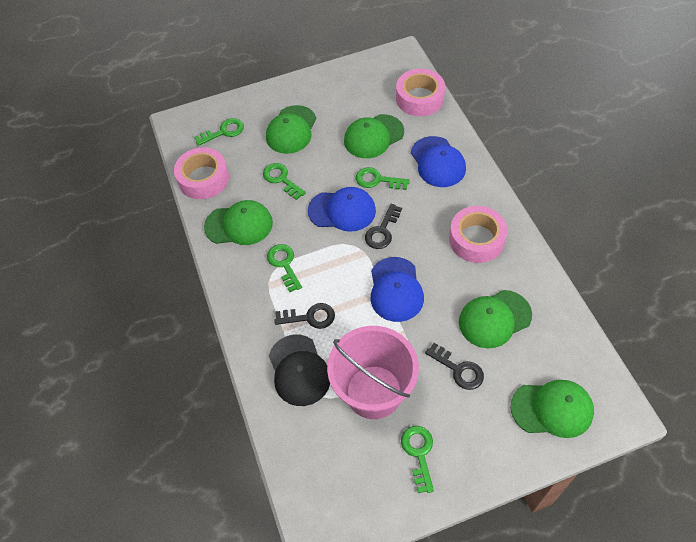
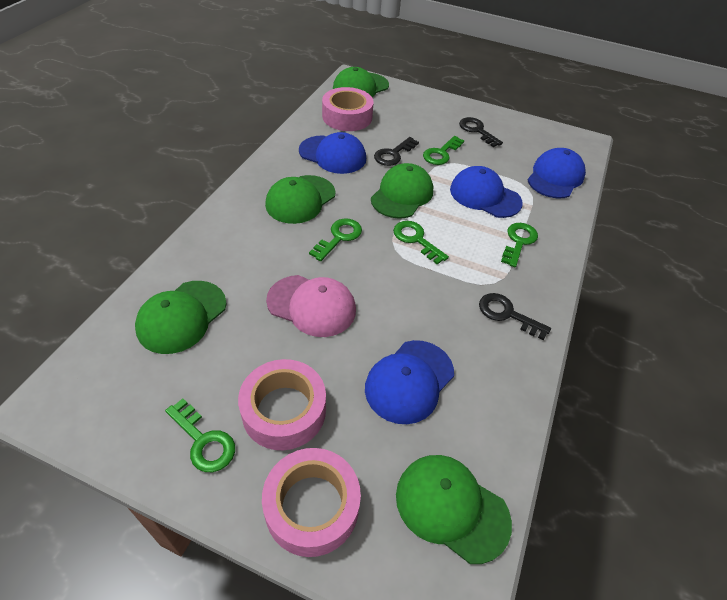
black cap: 1 -> 0
blue cap: 3 -> 4
pink bucket: 1 -> 0
pink cap: 0 -> 1

